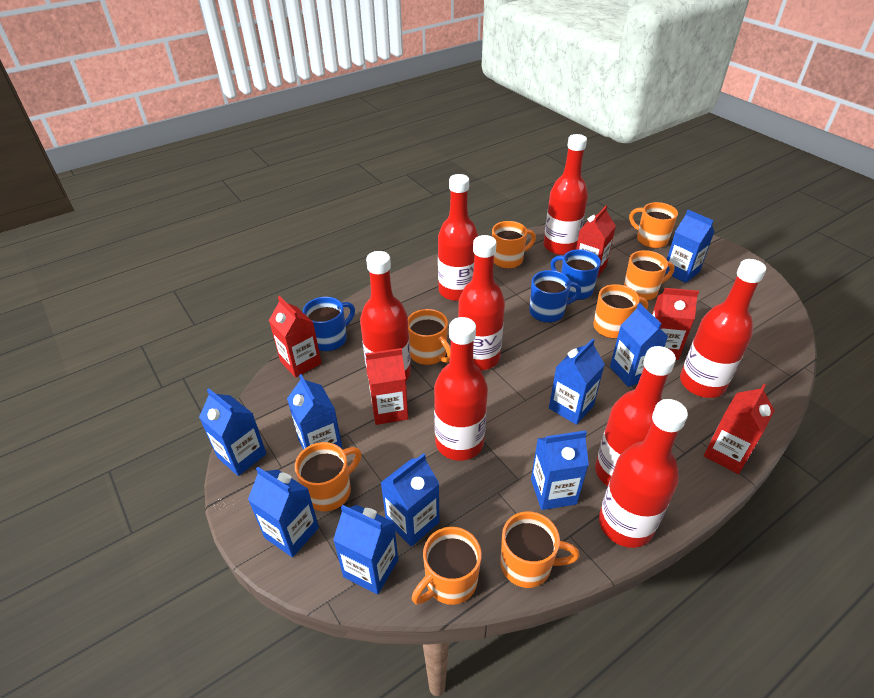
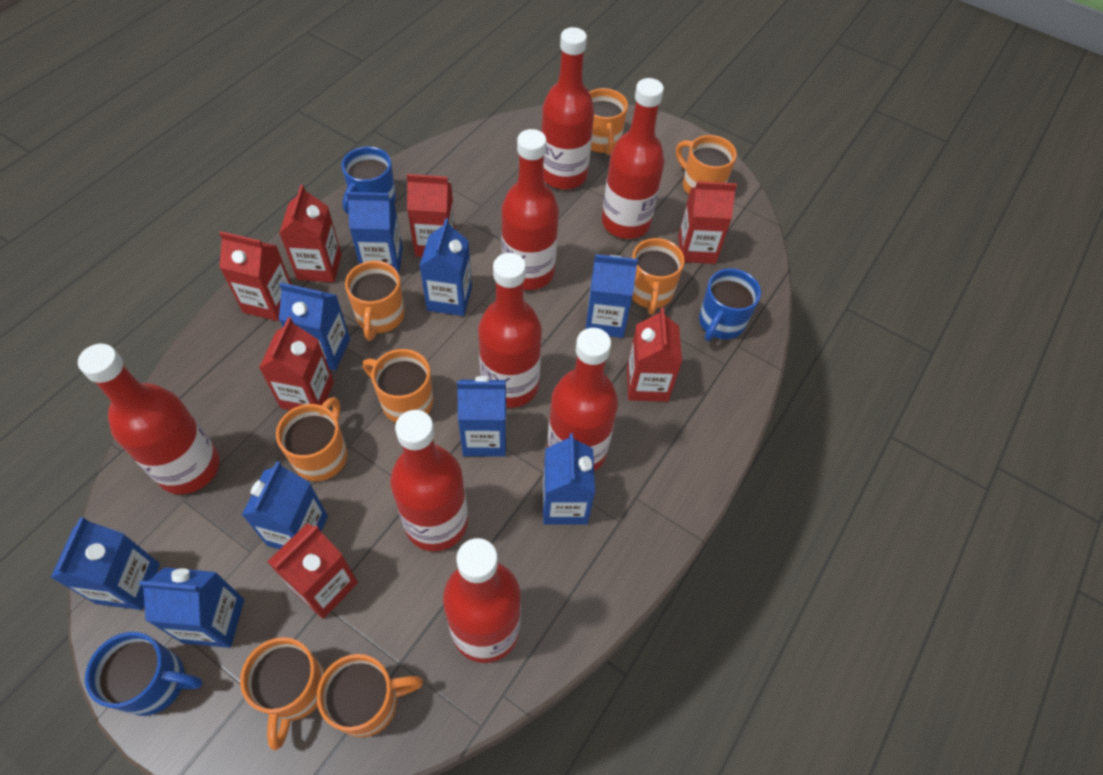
red carton: 5 -> 7

